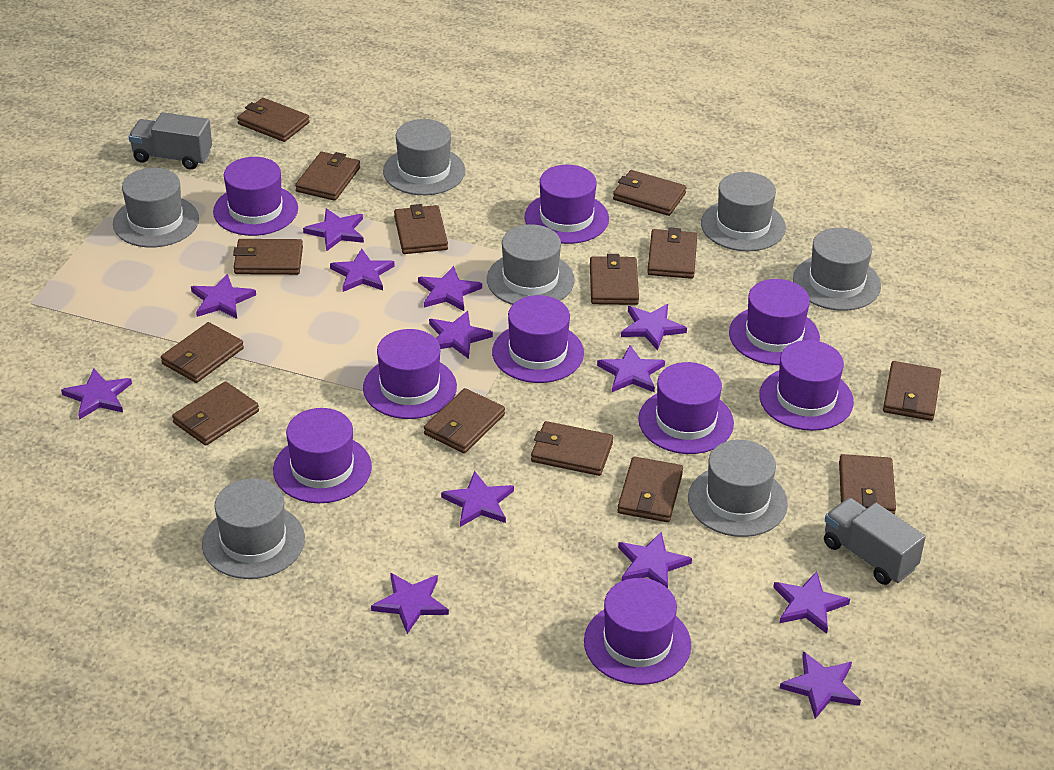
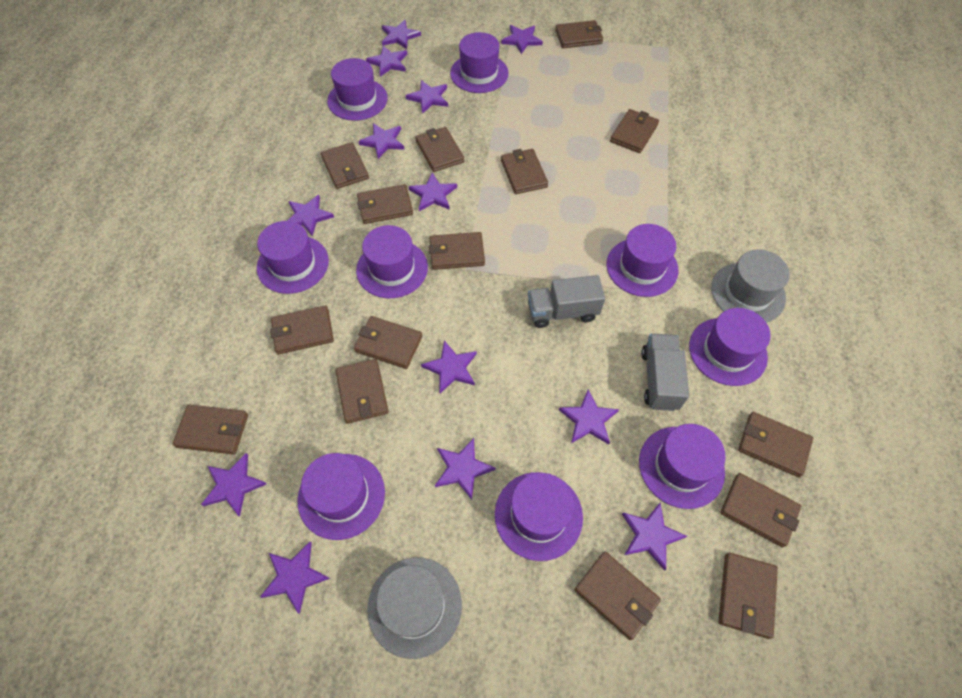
brown wallet: 14 -> 15
grey hat: 7 -> 2

